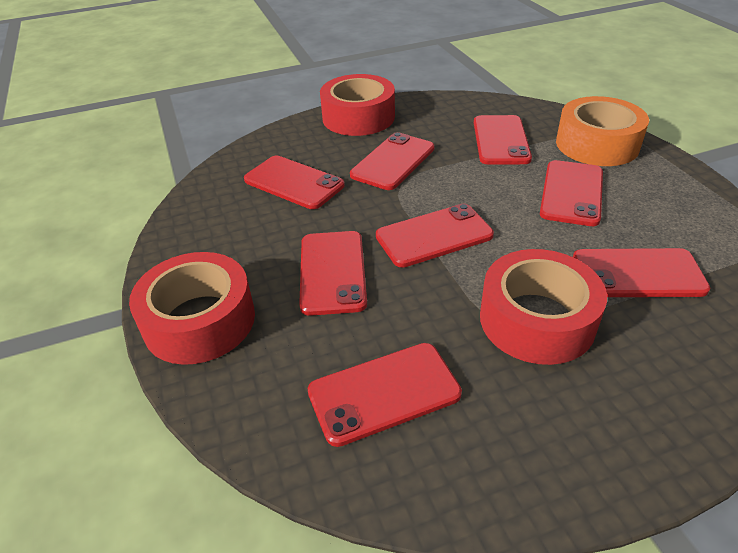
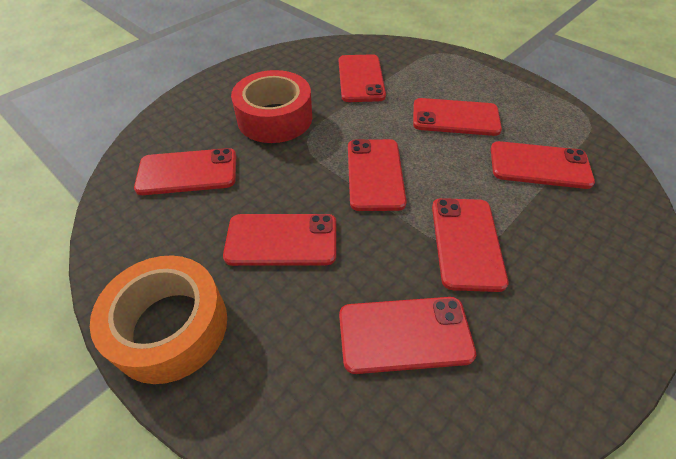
red tape: 3 -> 1

